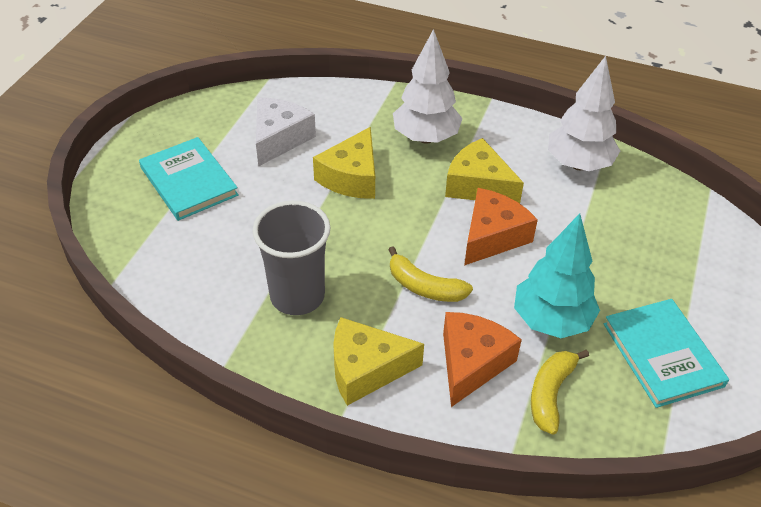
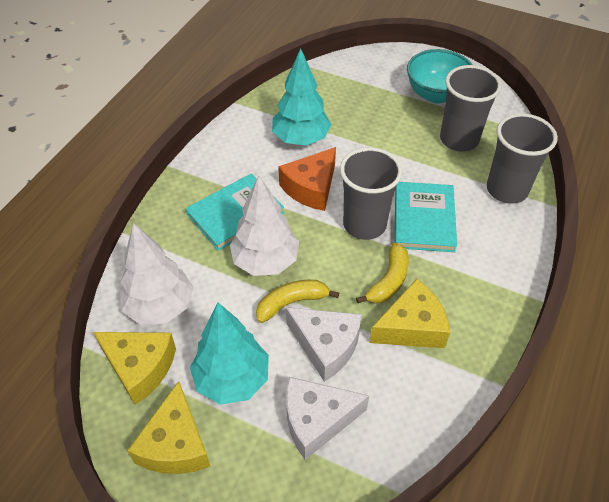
grey cup: 1 -> 3
orange cheese: 2 -> 1
turquoise bowl: 0 -> 1
turquoise tree: 1 -> 2
white cheese: 1 -> 2

